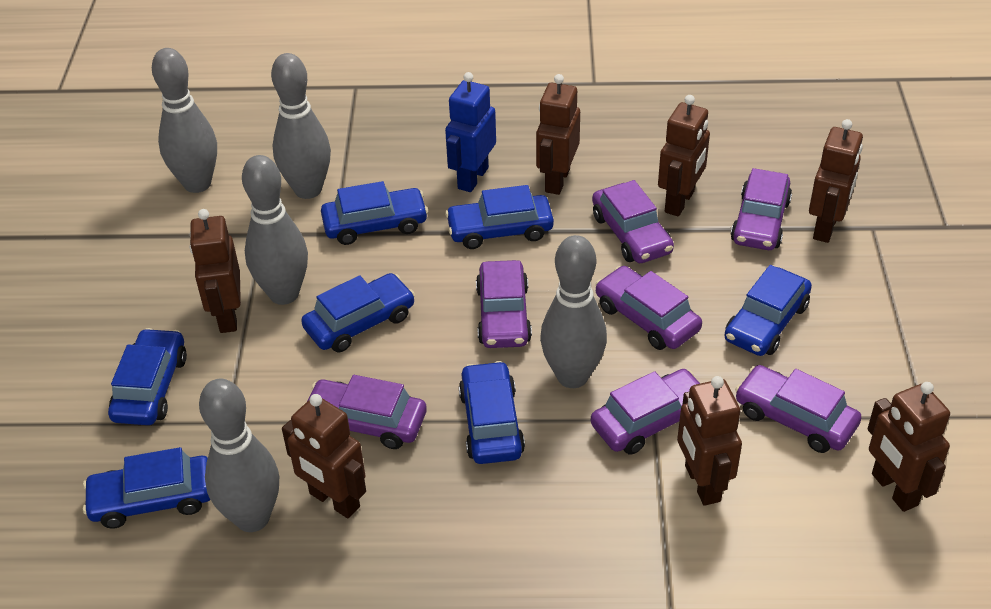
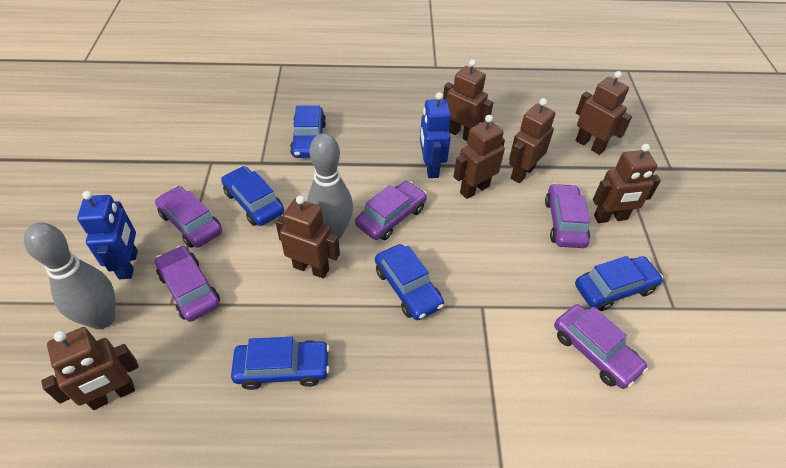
blue car: 7 -> 5
blue robot: 1 -> 2
grey bowling pin: 5 -> 2
purple car: 7 -> 5

